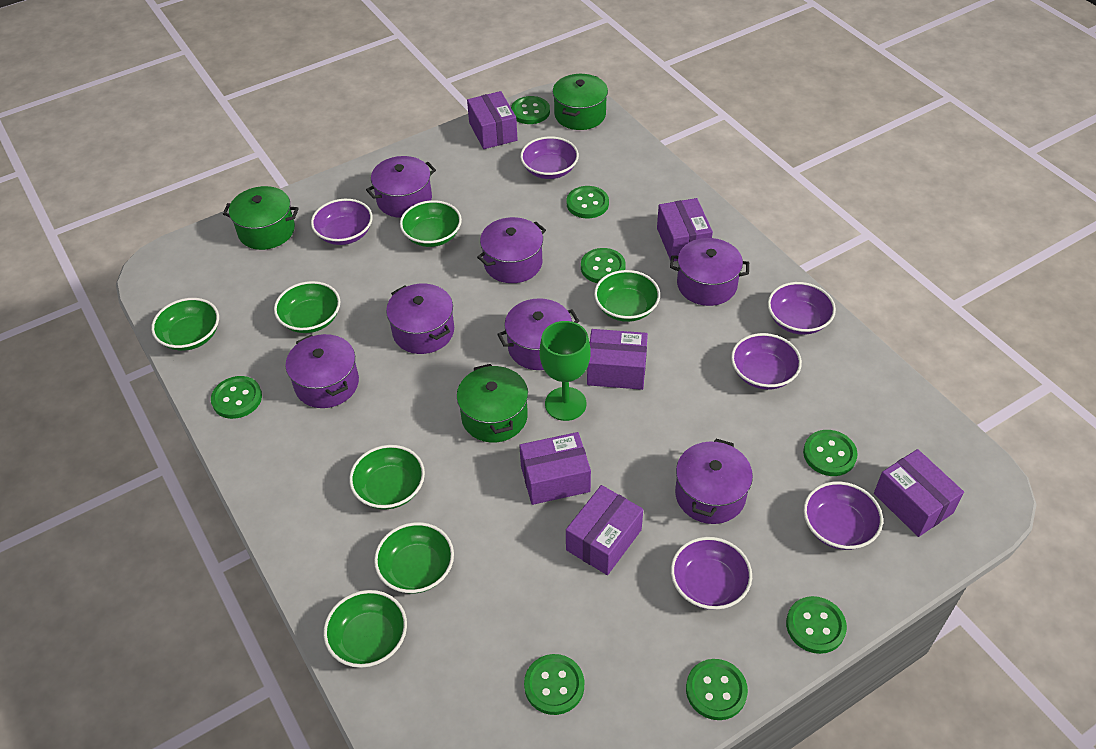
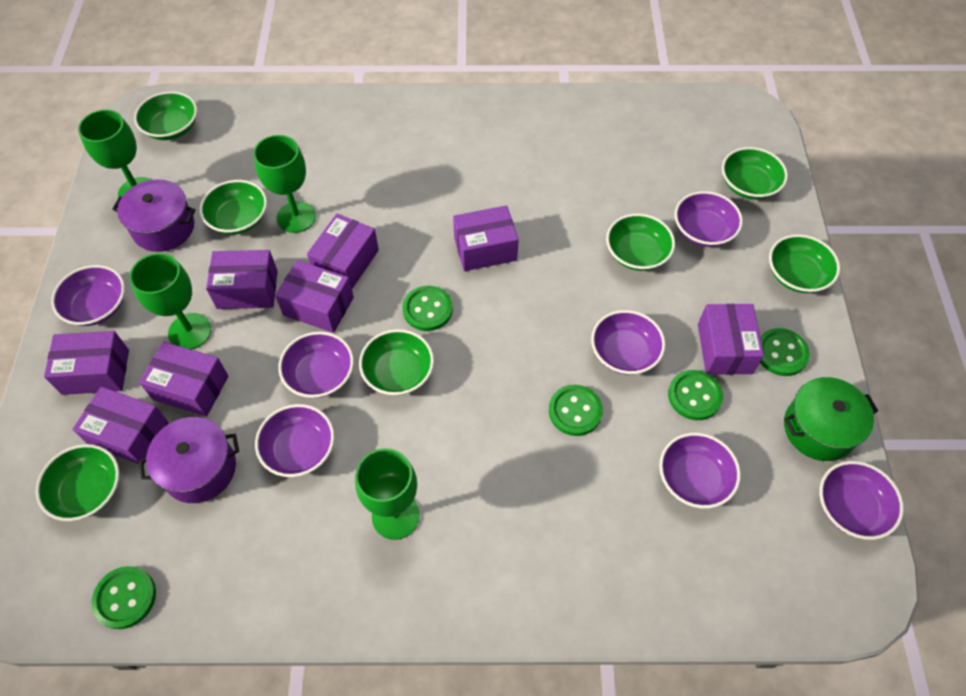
green button: 8 -> 5
green goblet: 1 -> 4
green pot: 3 -> 1
purple bowl: 6 -> 7
purple box: 6 -> 8
purple pot: 7 -> 2

